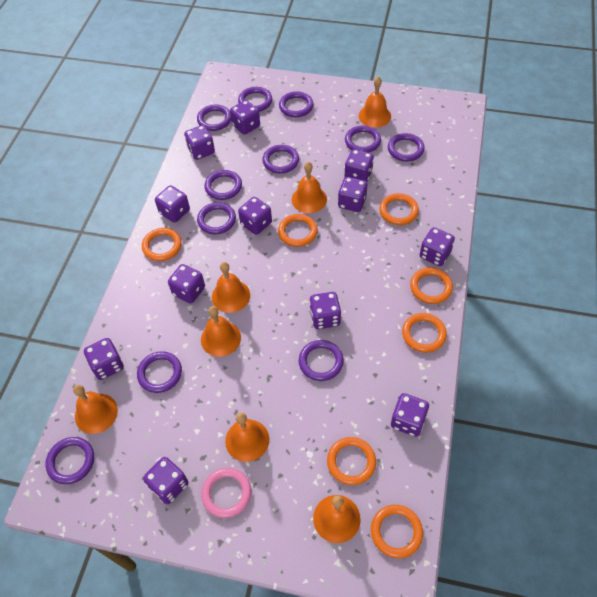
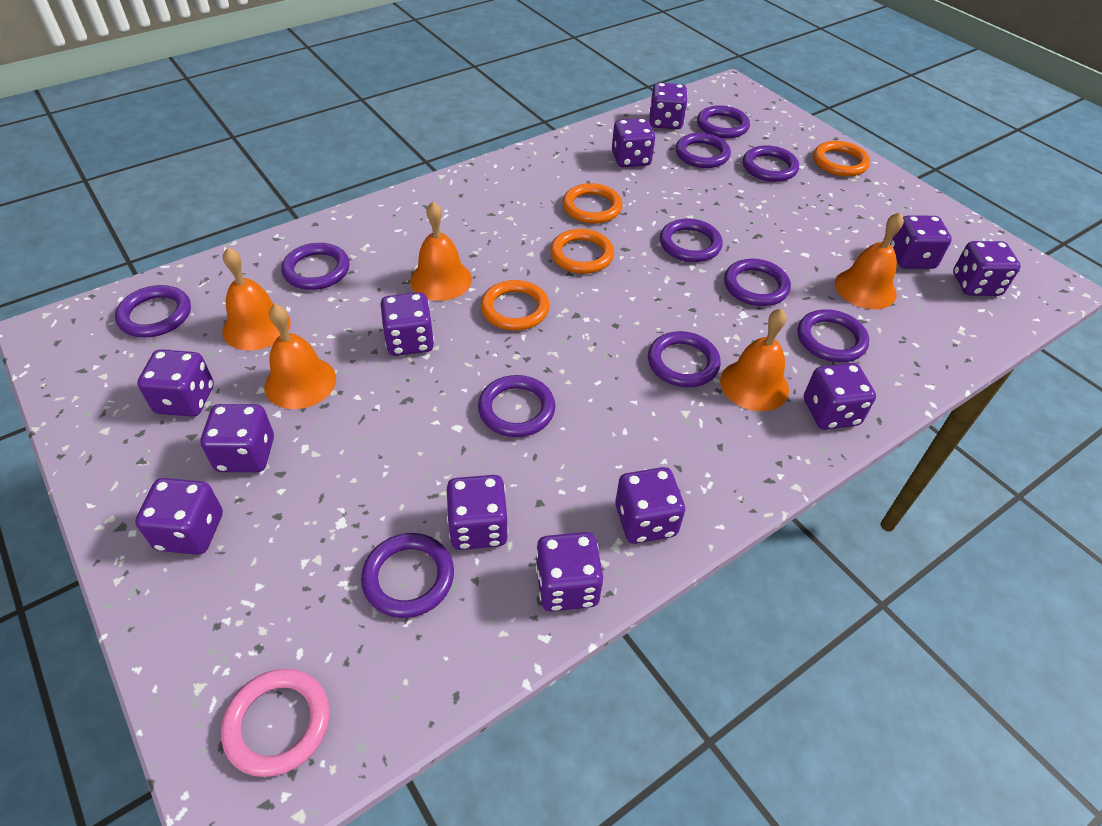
orange bell: 7 -> 5
orange ring: 7 -> 4

